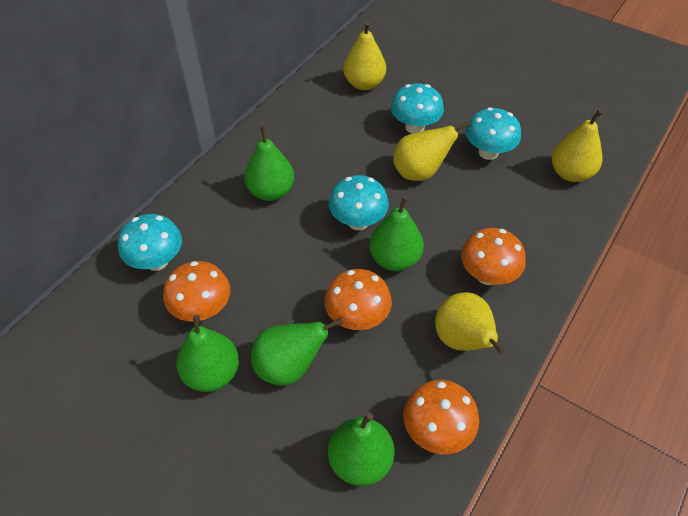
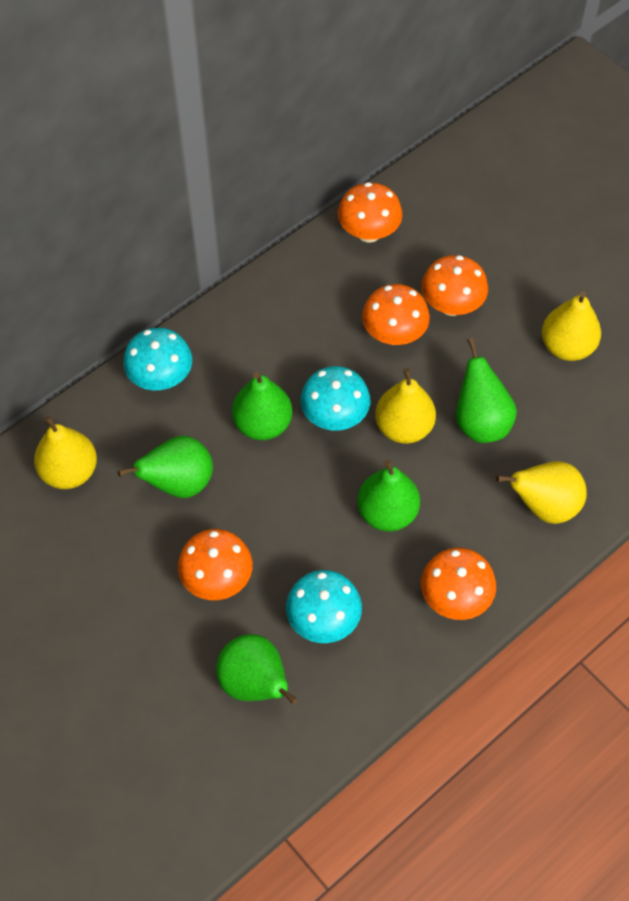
orange mushroom: 4 -> 5
turquoise mushroom: 4 -> 3

